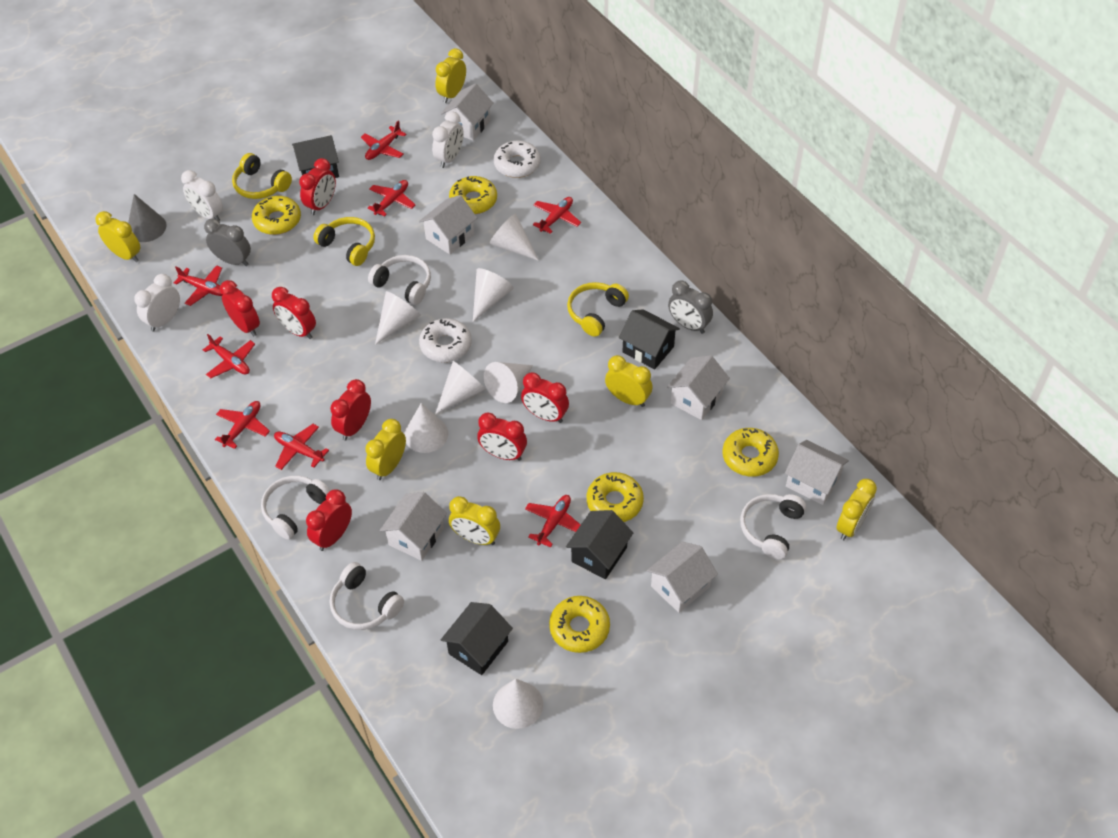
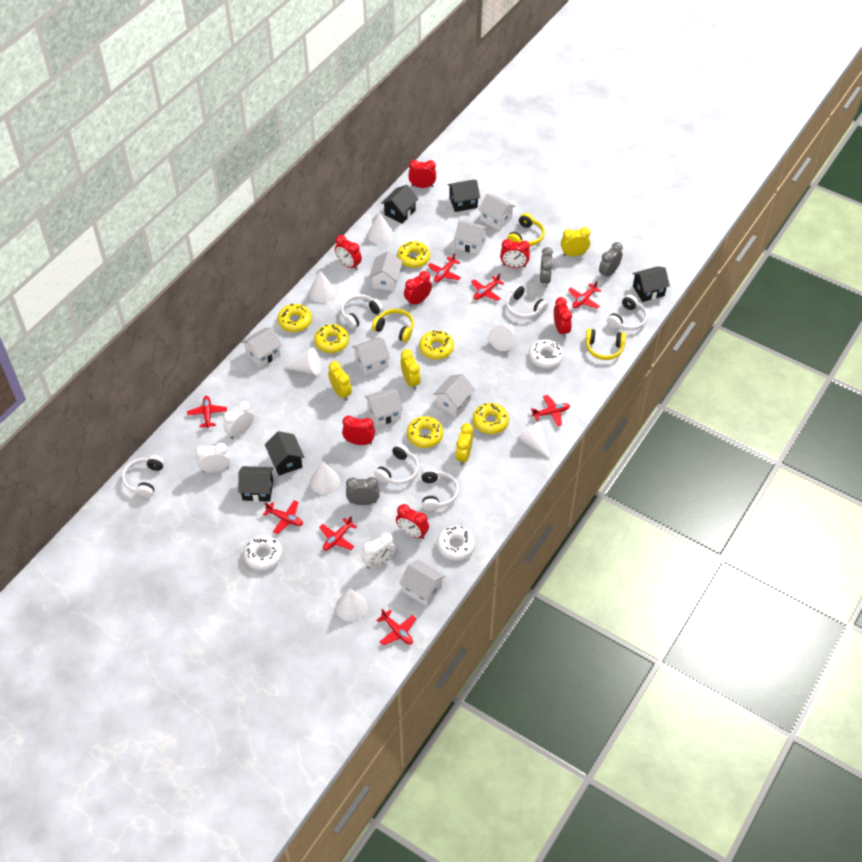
black house: 4 -> 5
grey clock: 2 -> 3
grey cone: 1 -> 0
white donut: 2 -> 3
white headphones: 4 -> 6
white house: 6 -> 8
yellow clock: 6 -> 4
yellow donut: 5 -> 6

